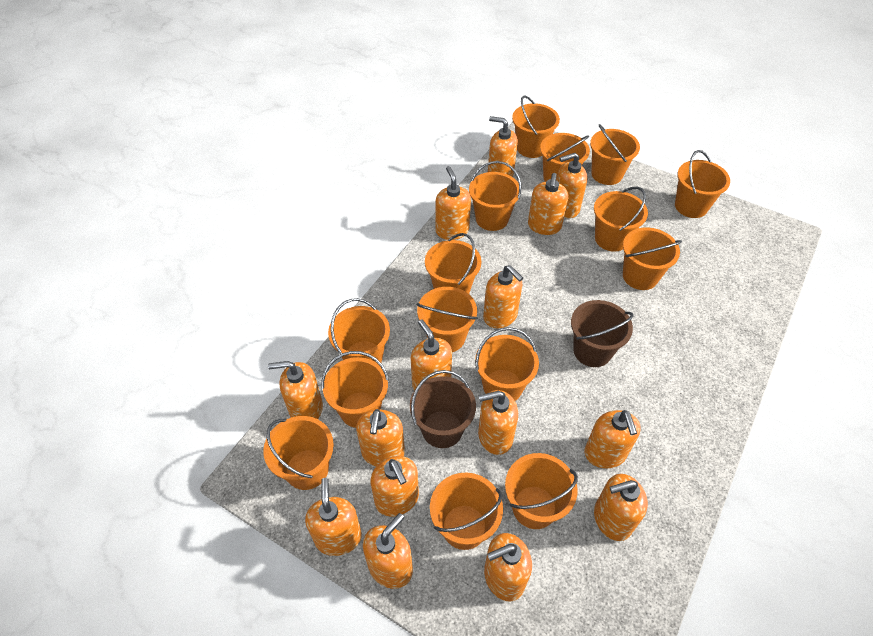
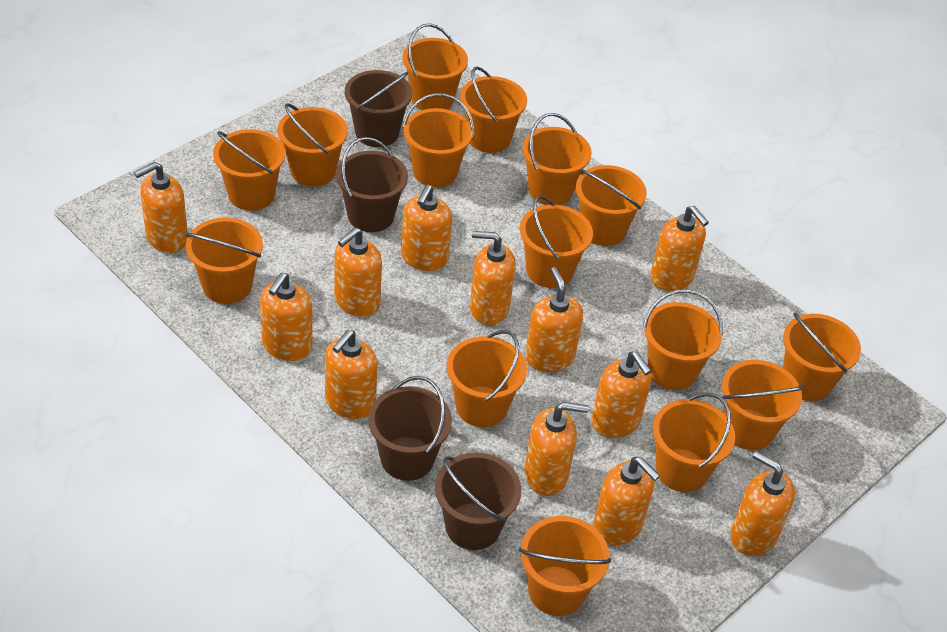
brown bucket: 2 -> 4
orange soap dispenser: 15 -> 12

